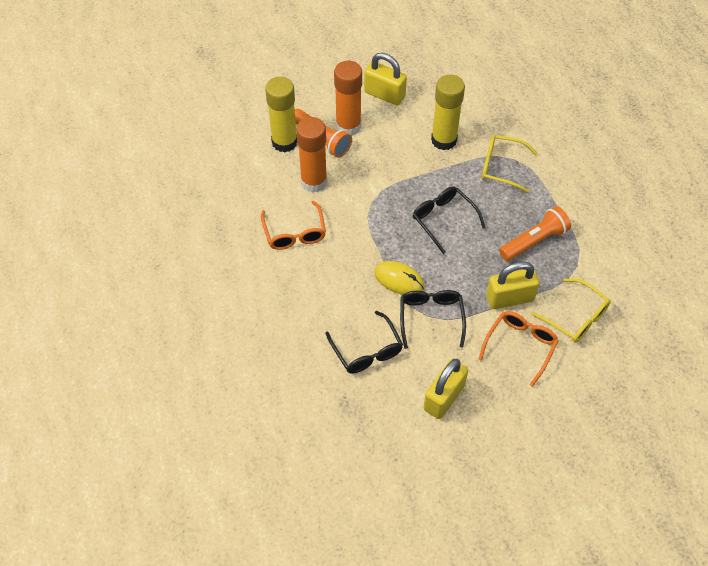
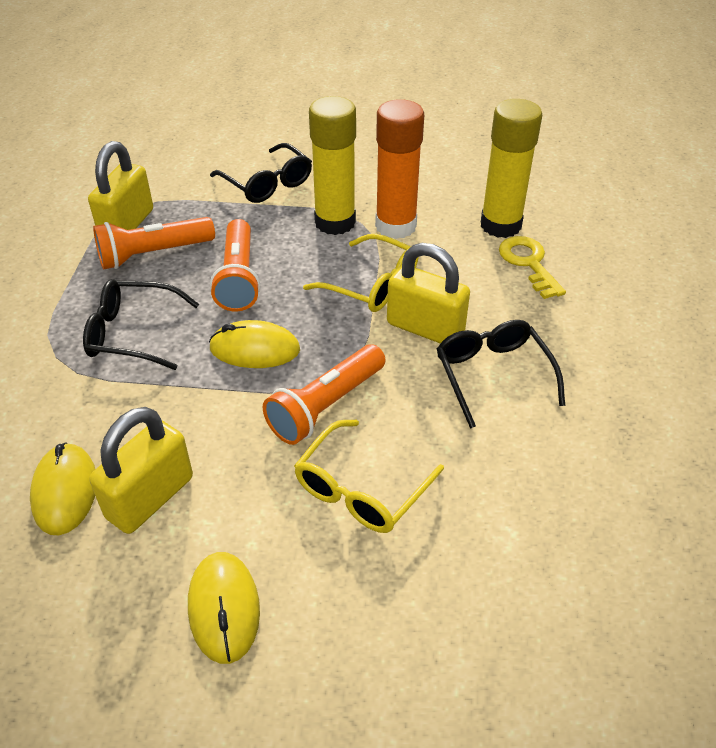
orange flashlight: 2 -> 3
orange glasses: 2 -> 0
orange glue stick: 2 -> 1
yellow key: 0 -> 1
yellow mouse: 1 -> 3

